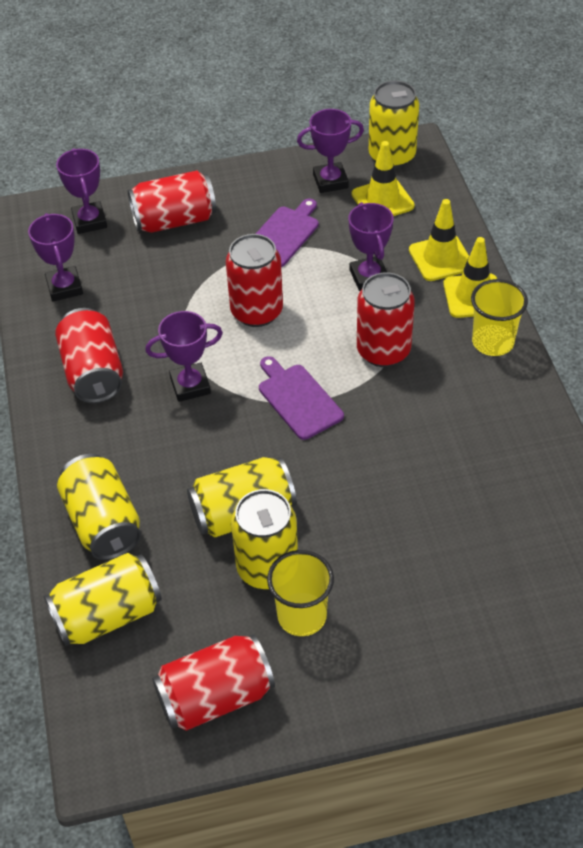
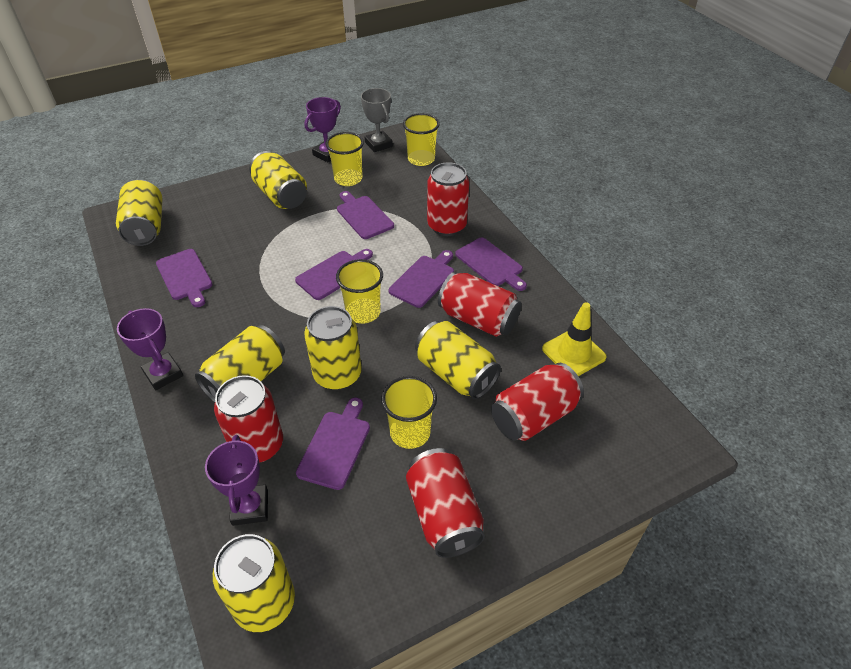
grey trophy: 0 -> 1
purple cutting board: 2 -> 6
purple trophy: 5 -> 3
yellow can: 5 -> 6
yellow cup: 2 -> 4
yellow traffic cone: 3 -> 1

